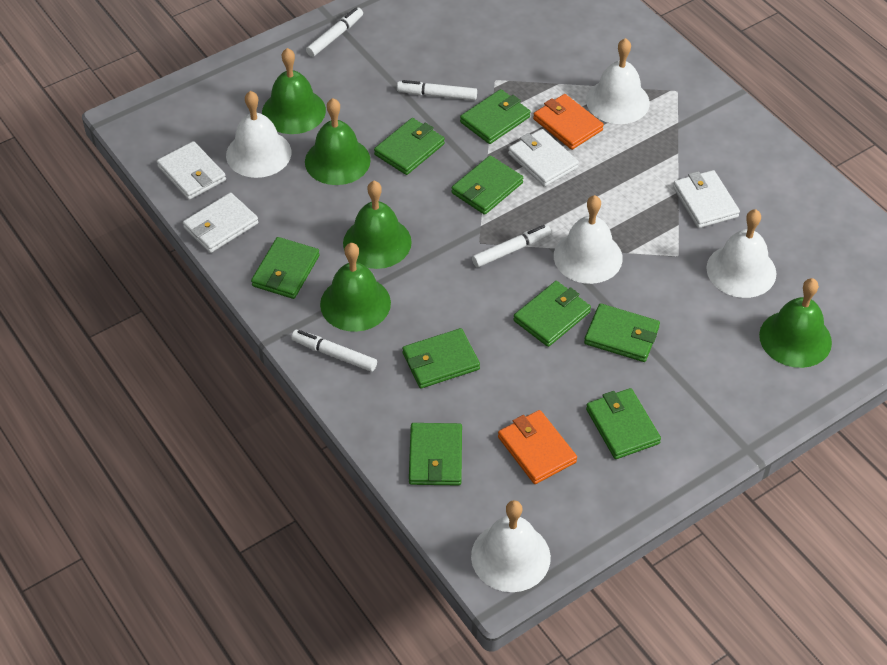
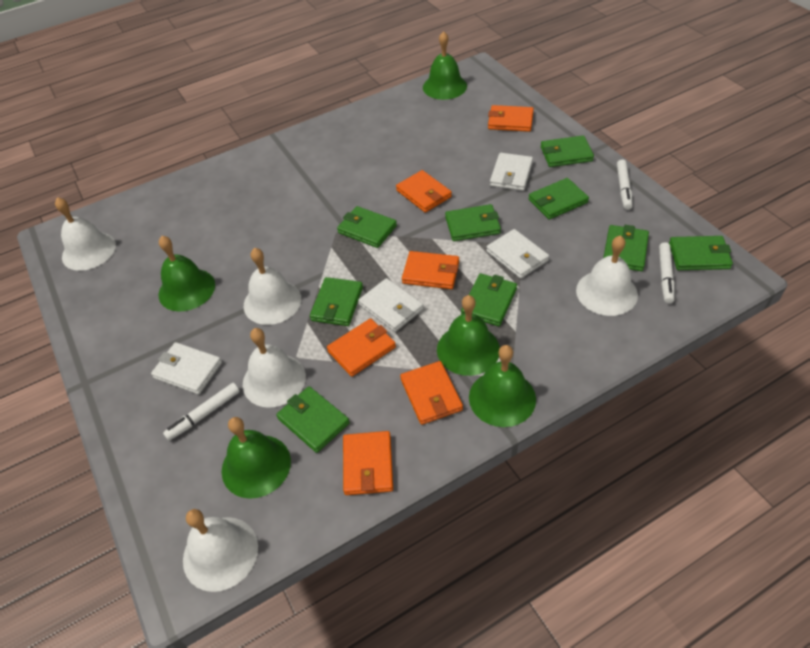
orange wallet: 2 -> 6
white marker: 4 -> 3

